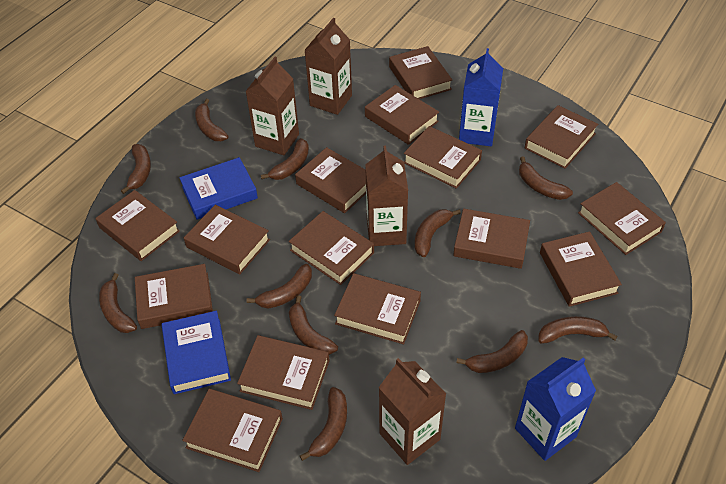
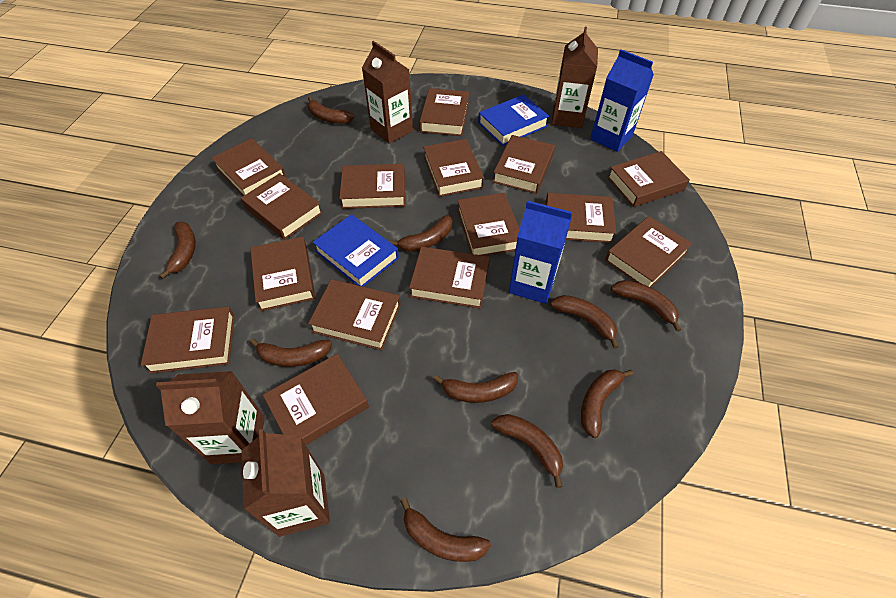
brown banana: 11 -> 10

